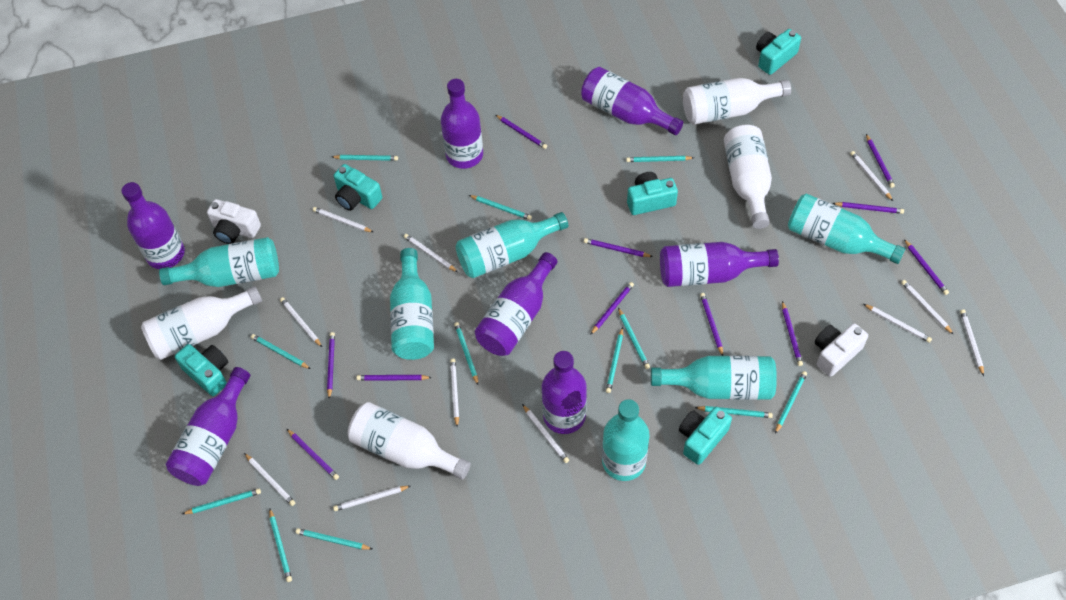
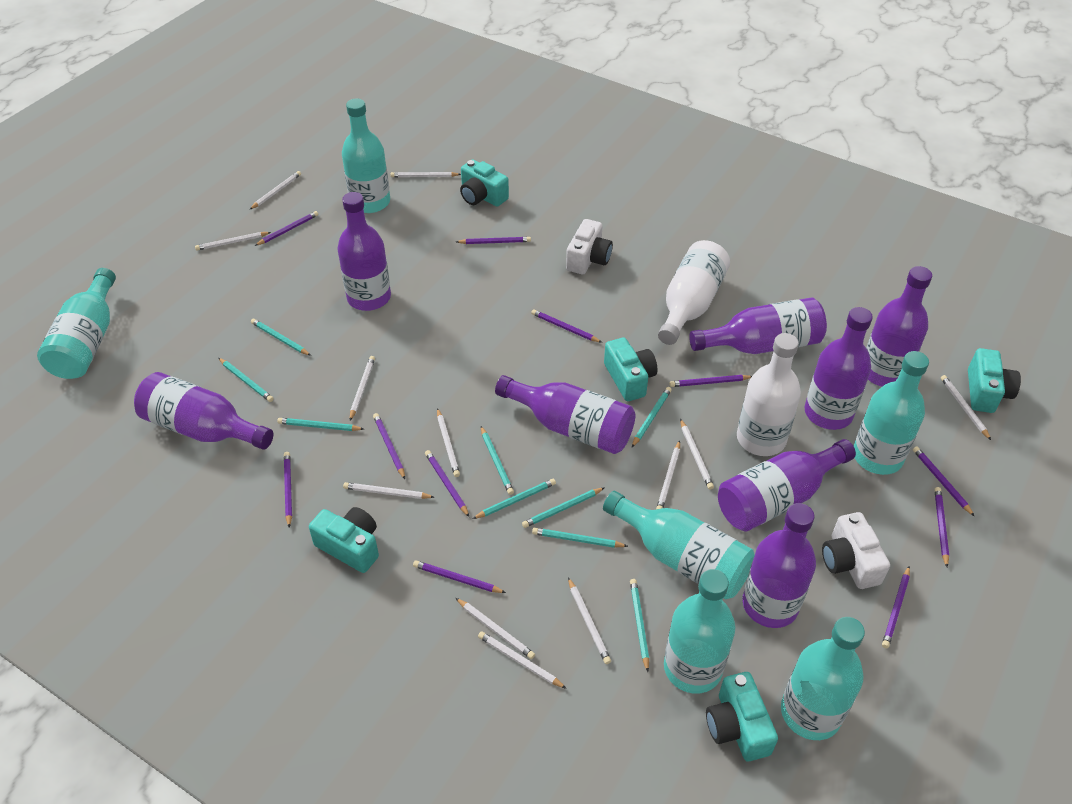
purple bottle: 7 -> 8
turquoise pencil: 12 -> 9
white bottle: 4 -> 2
white pencil: 11 -> 12

